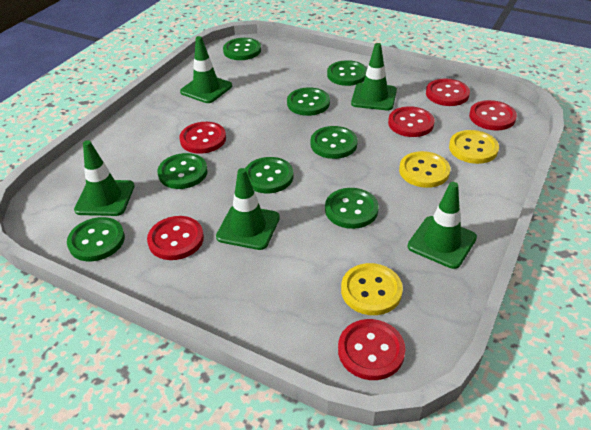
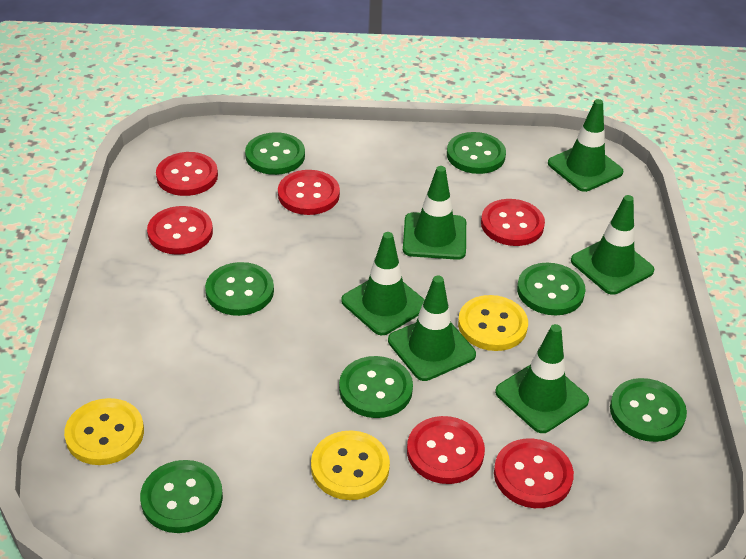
green button: 8 -> 7
green traffic cone: 5 -> 6

